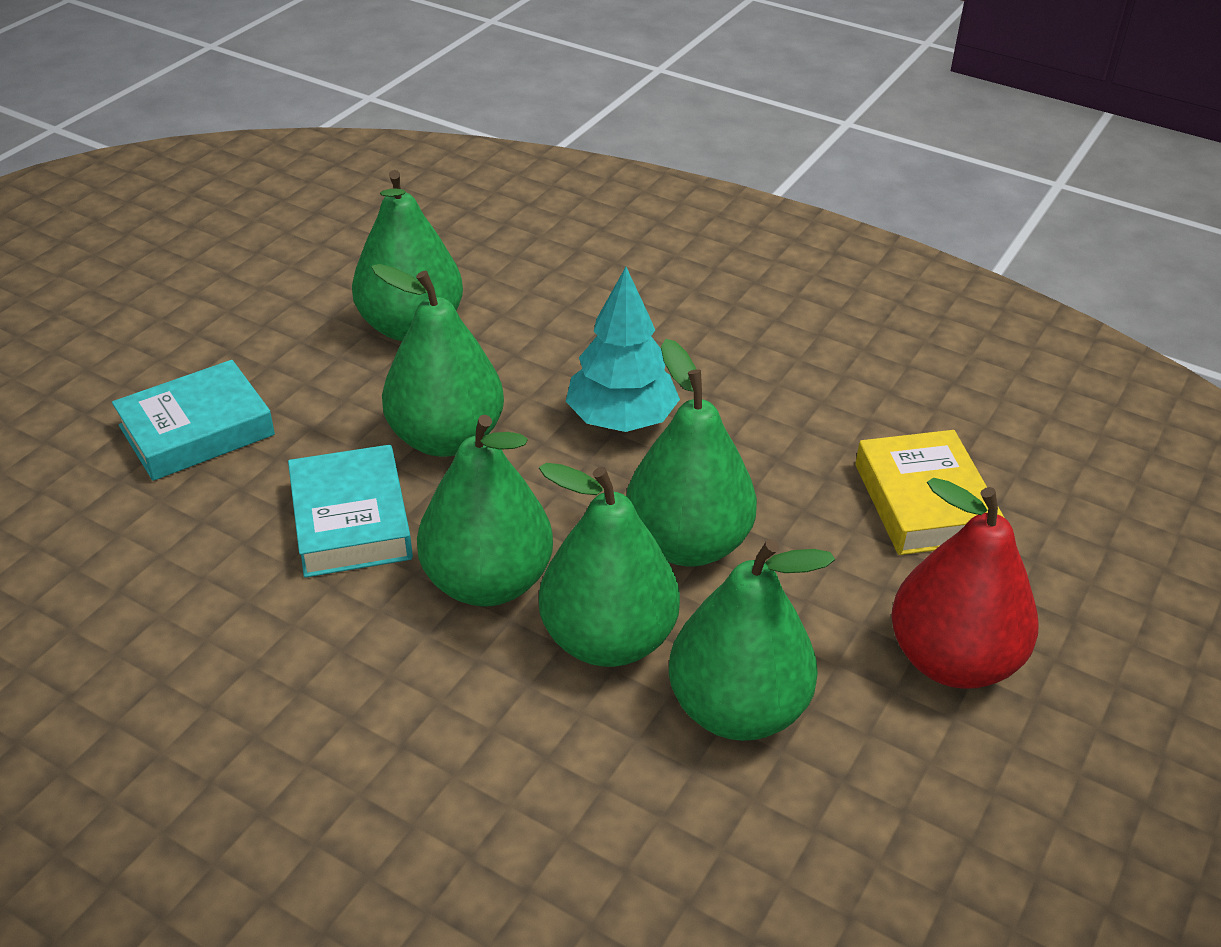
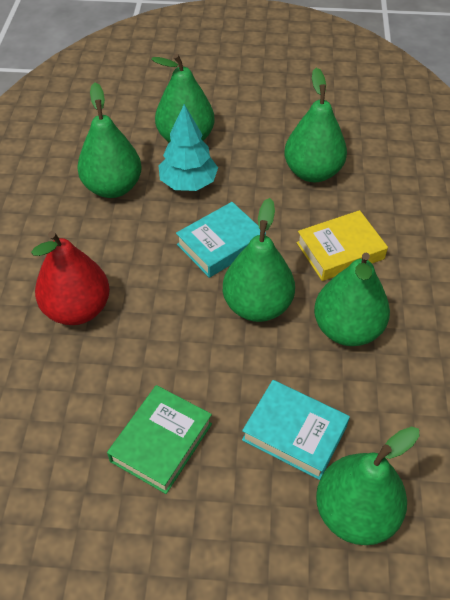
green book: 0 -> 1

